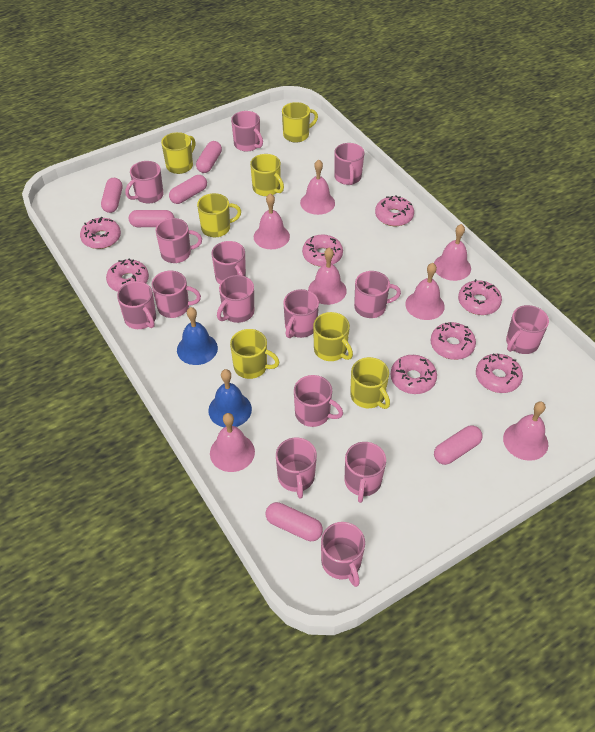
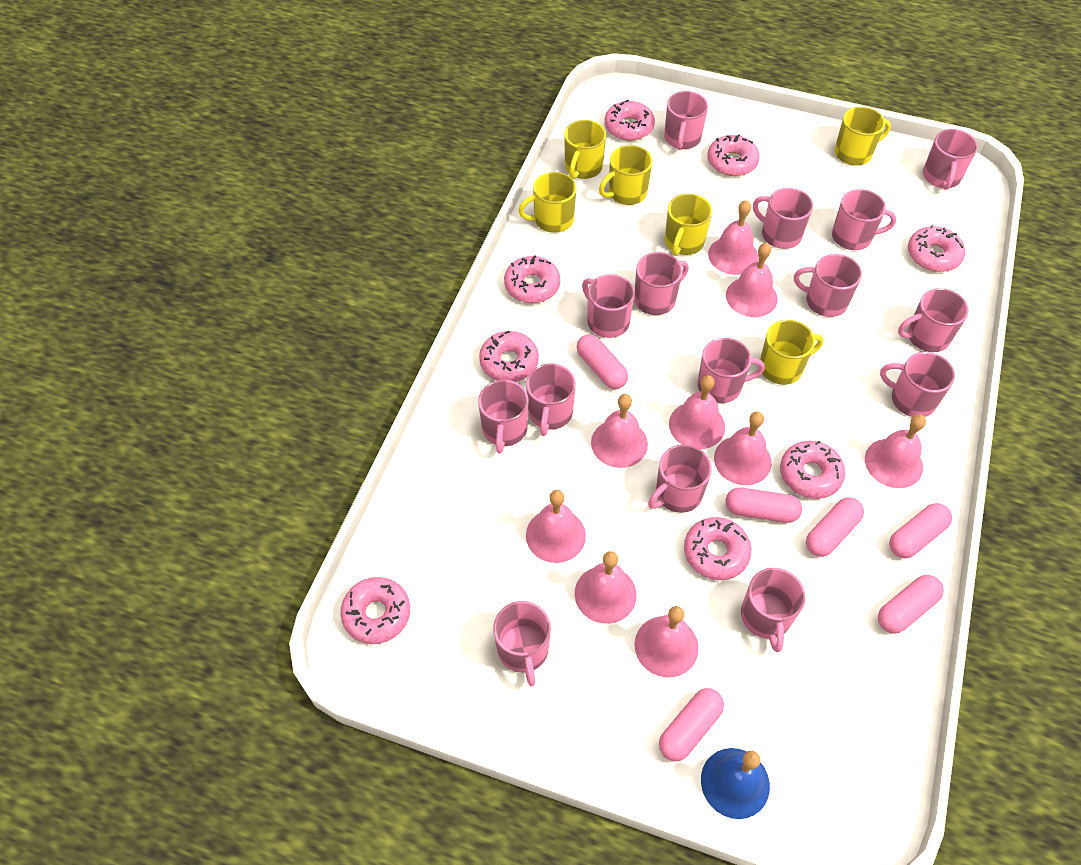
blue bell: 2 -> 1
pink bell: 7 -> 9
yellow mug: 7 -> 6

